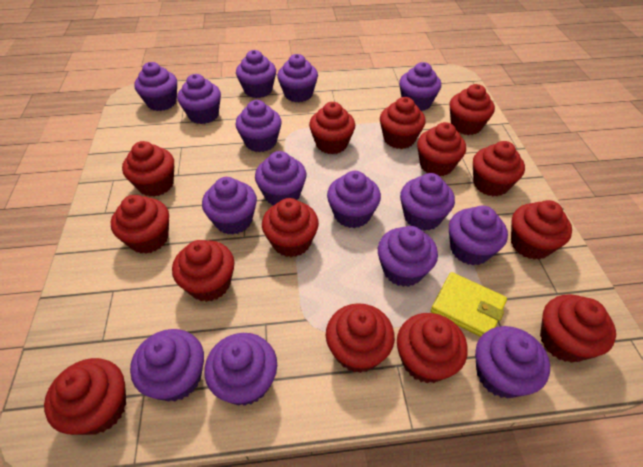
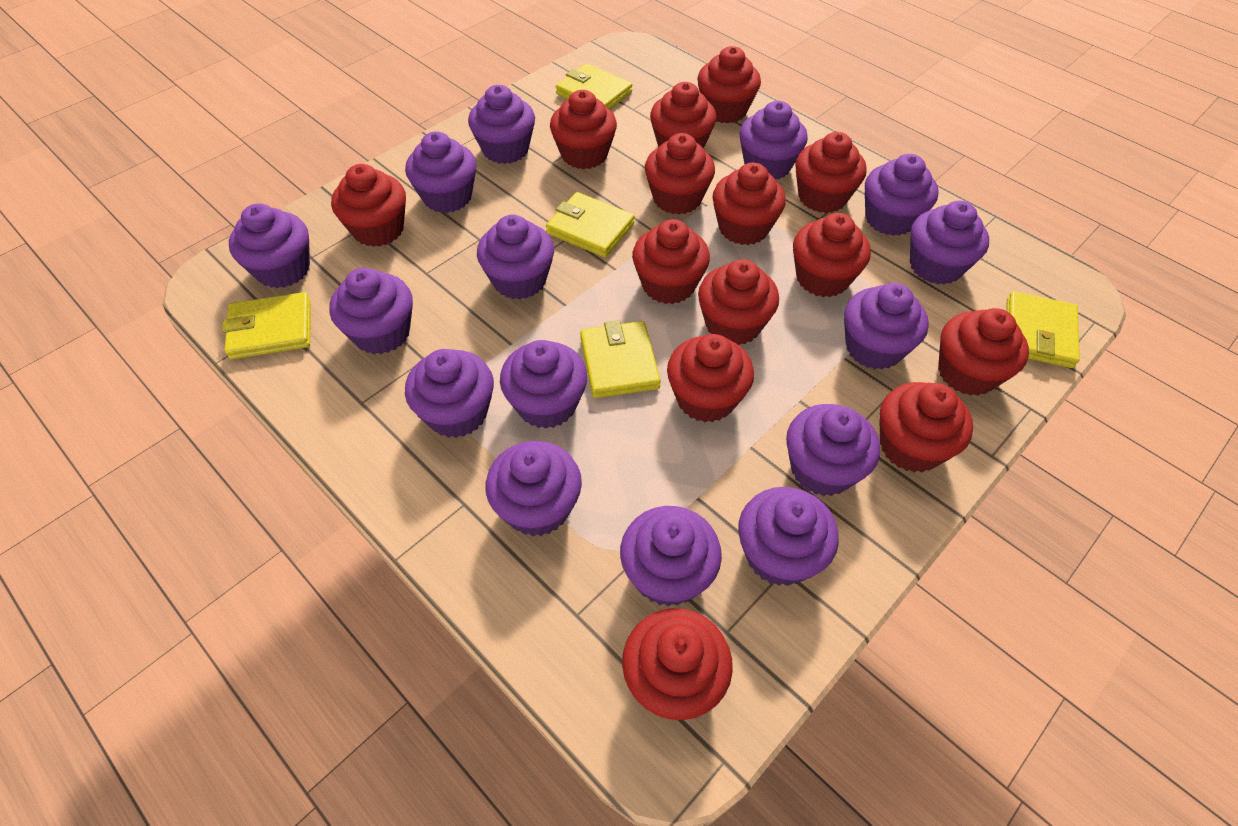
yellow wallet: 1 -> 5

